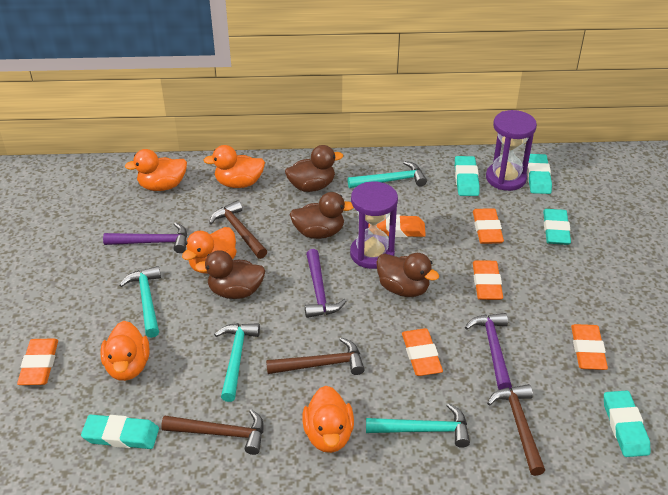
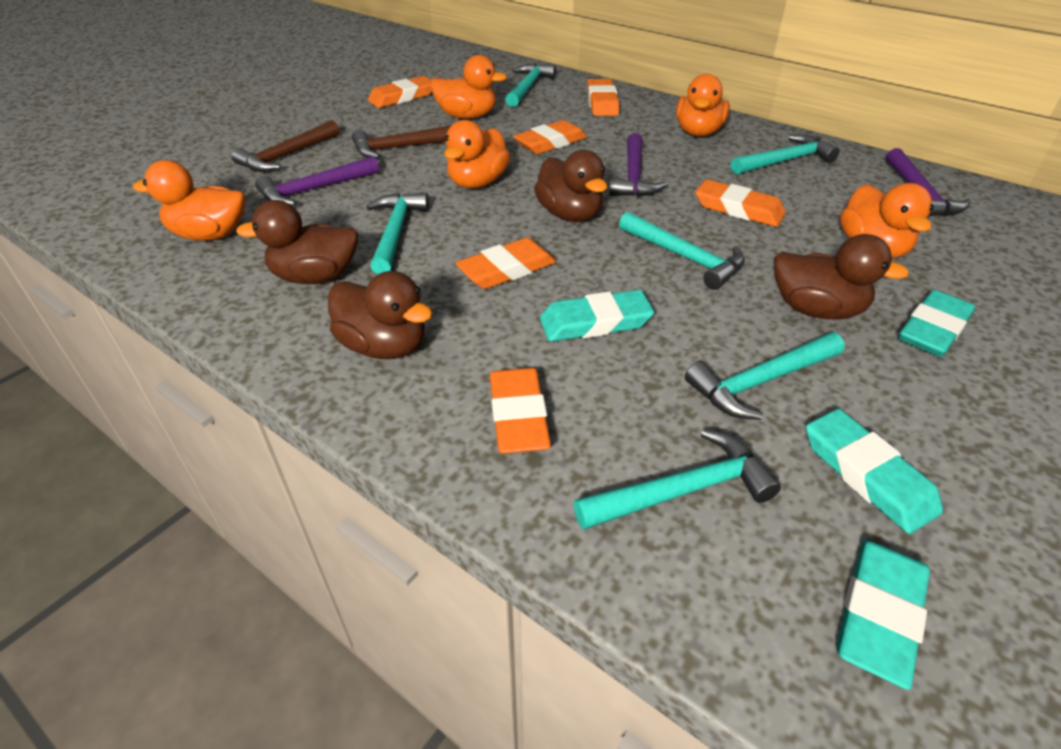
brown hammer: 4 -> 2
purple hourglass: 2 -> 0
turquoise eraser: 5 -> 4
turquoise hammer: 4 -> 6

